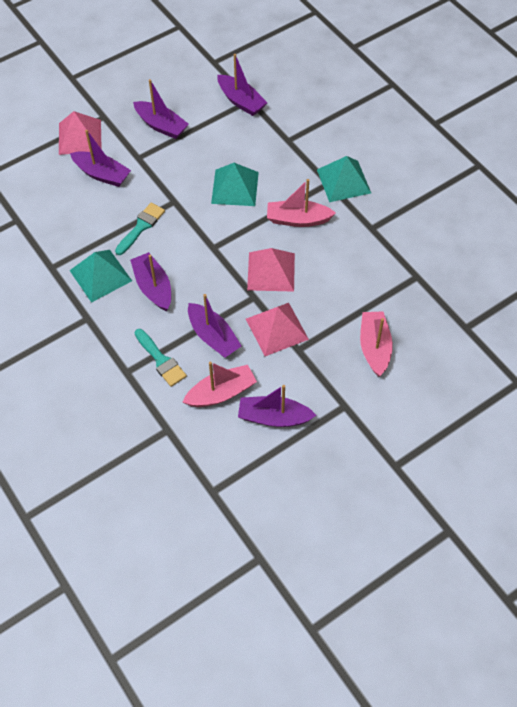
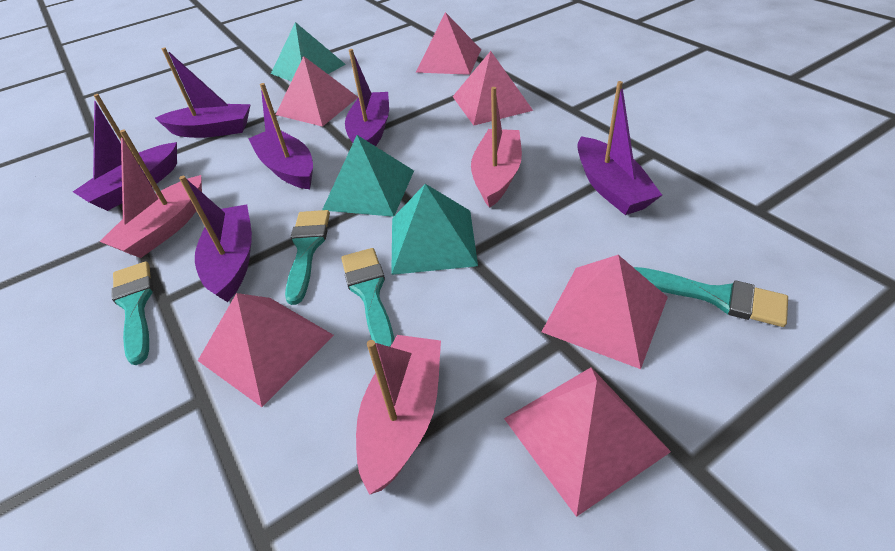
pink pyramid: 3 -> 6
turquoise brush: 2 -> 4

